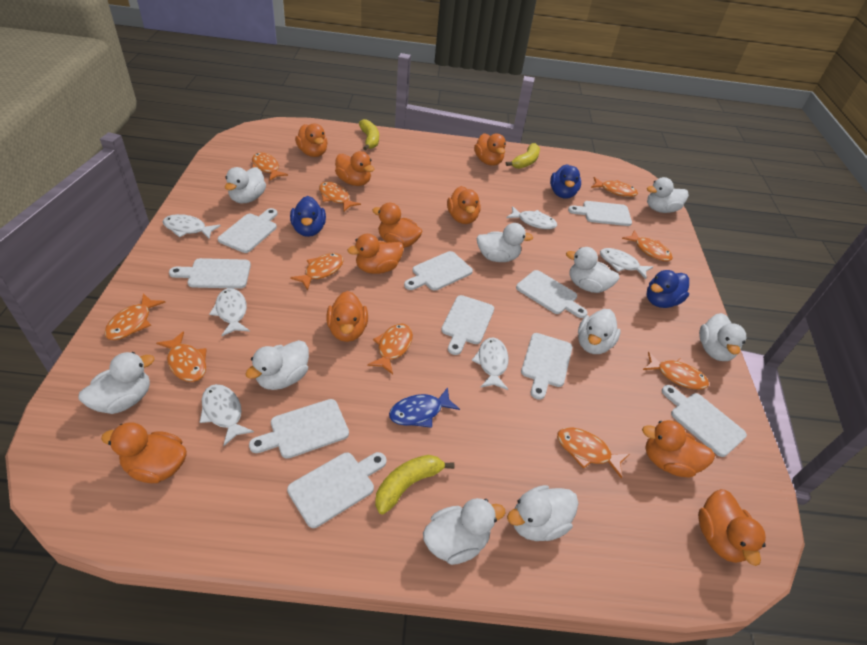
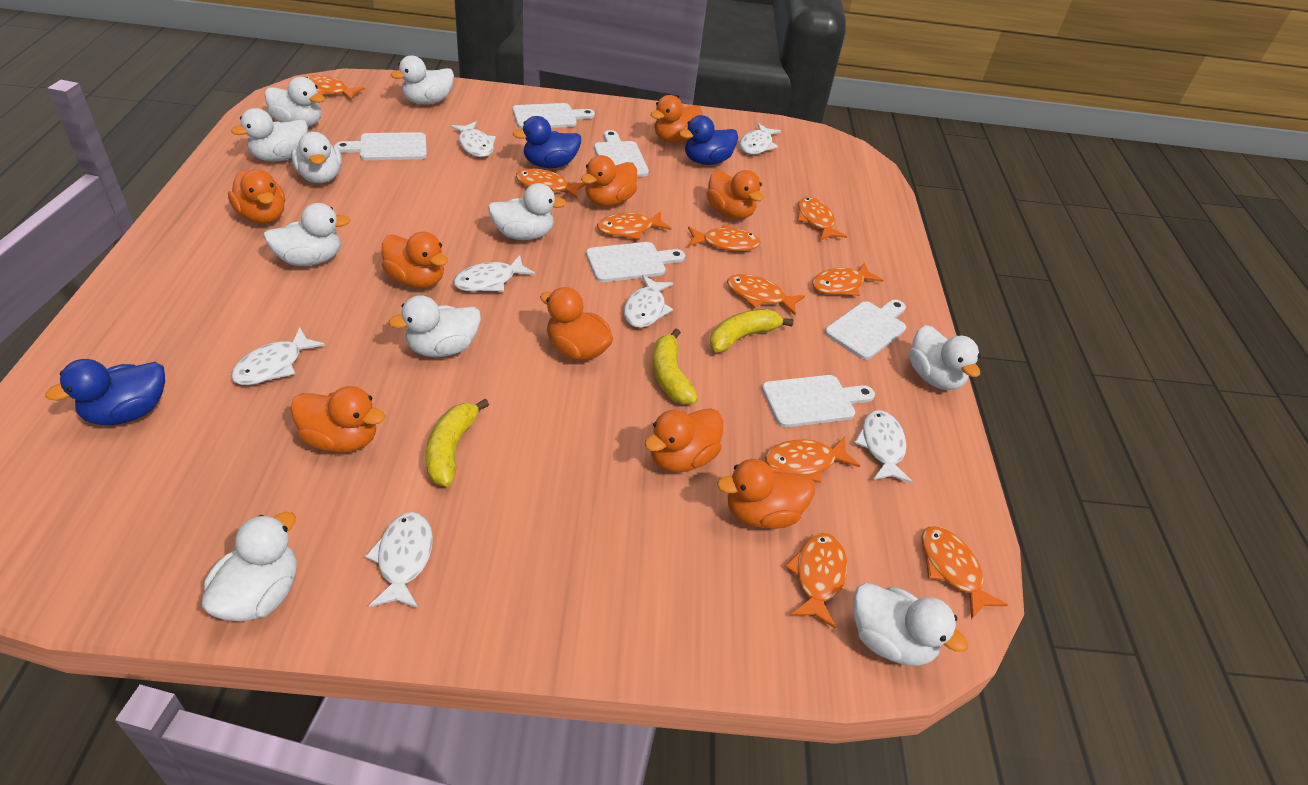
blue fish: 1 -> 0
orange duck: 10 -> 9
white cutting board: 10 -> 6
white fish: 6 -> 7

